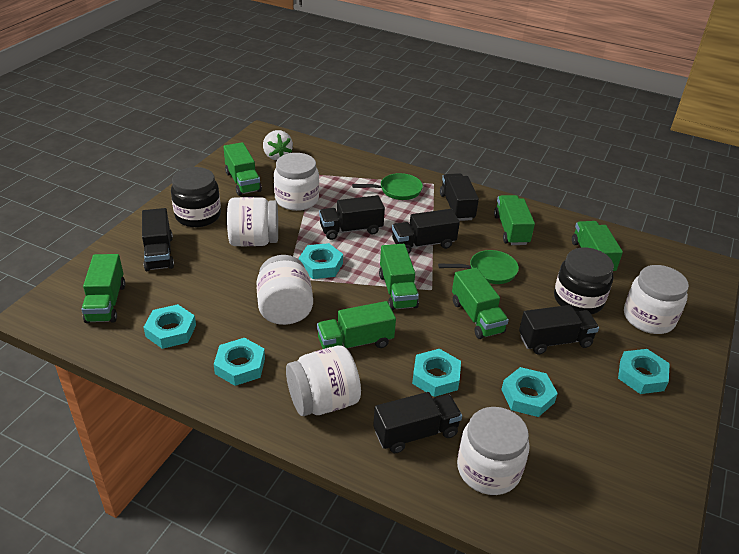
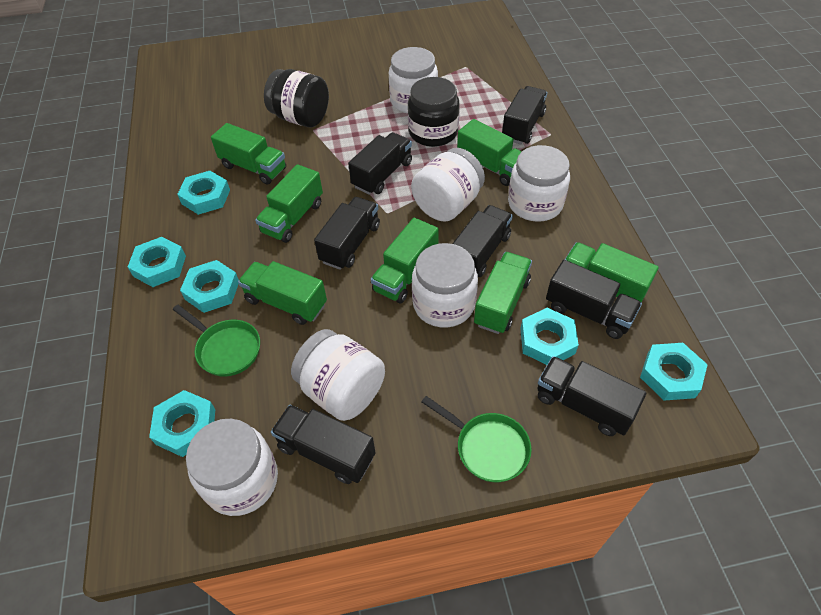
black truck: 6 -> 7
white strawberry: 1 -> 0

